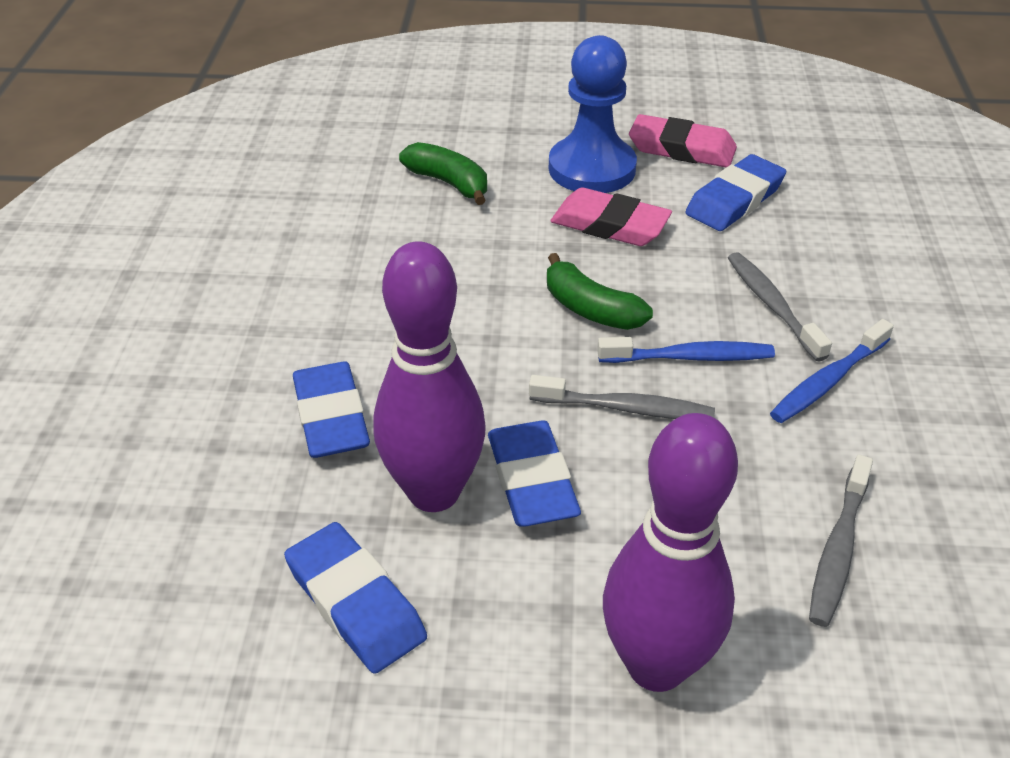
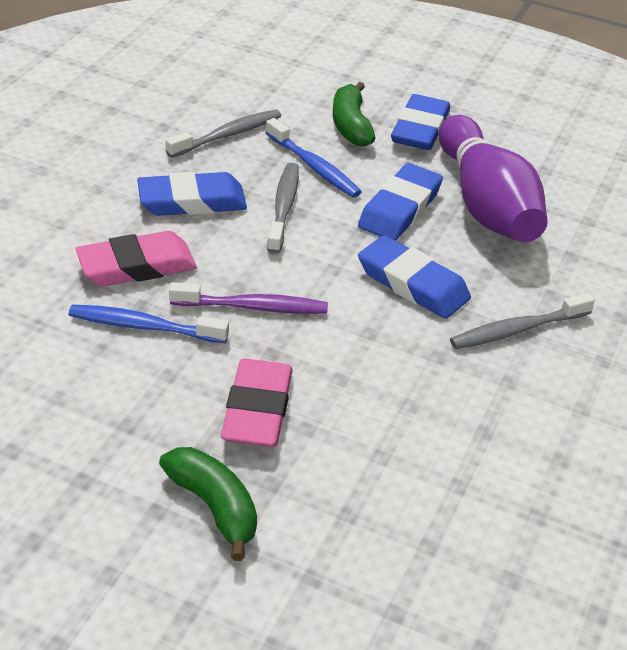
blue pawn: 1 -> 0
purple bowling pin: 2 -> 1
purple toothbrush: 0 -> 1

